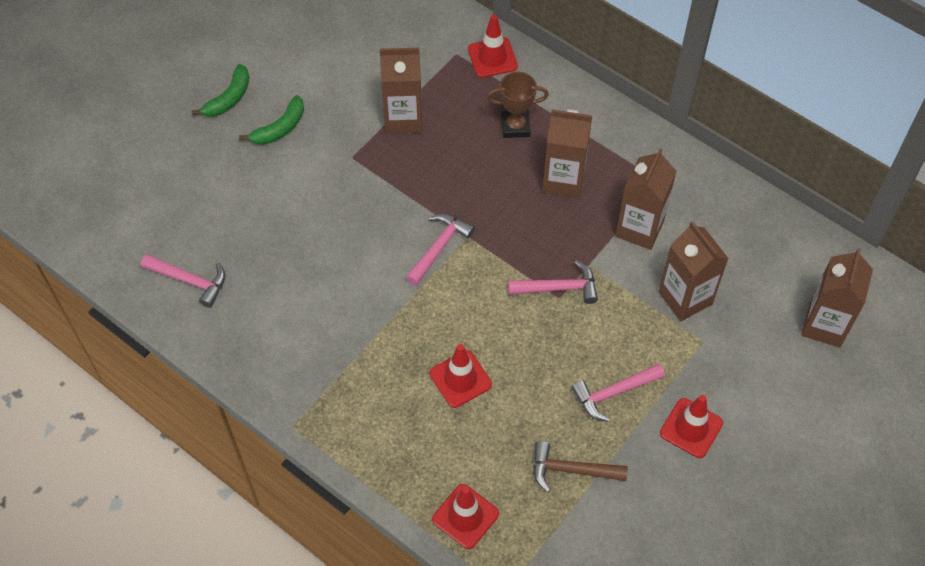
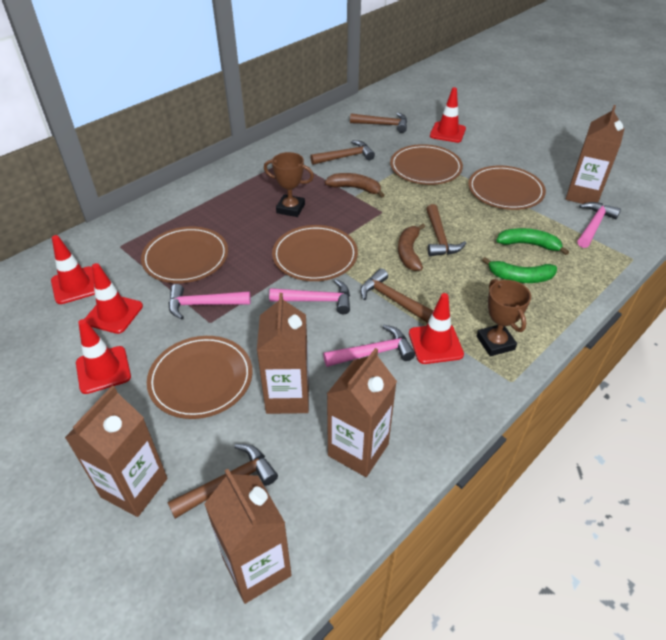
brown banana: 0 -> 2
brown hammer: 1 -> 5
brown plate: 0 -> 5
brown trophy: 1 -> 2
red traffic cone: 4 -> 5

